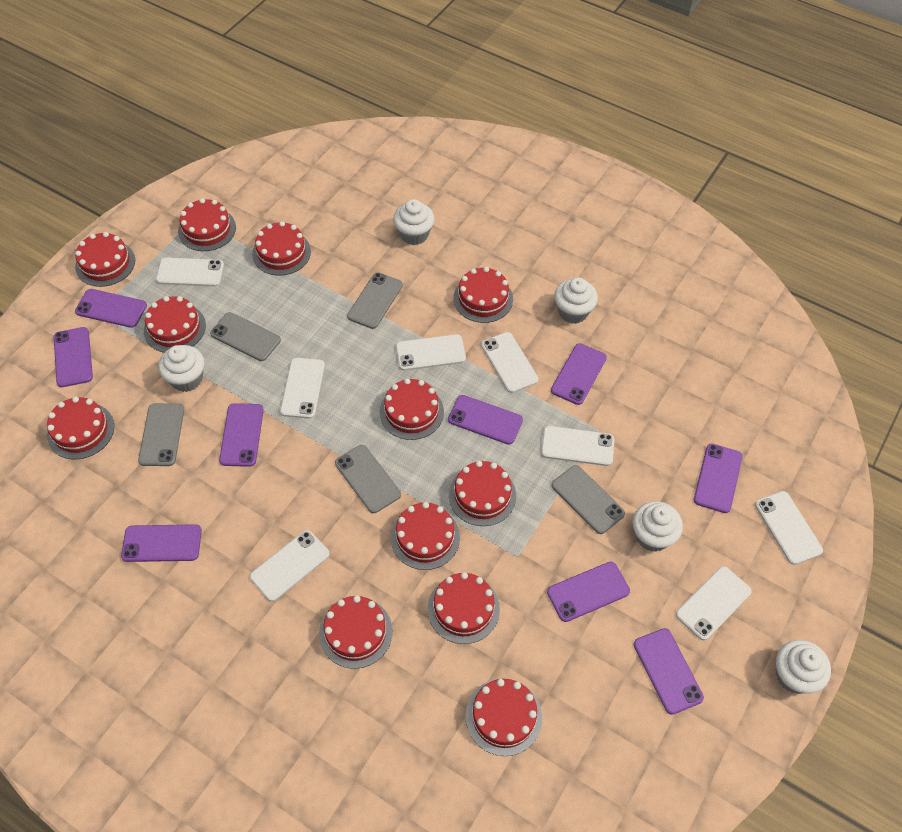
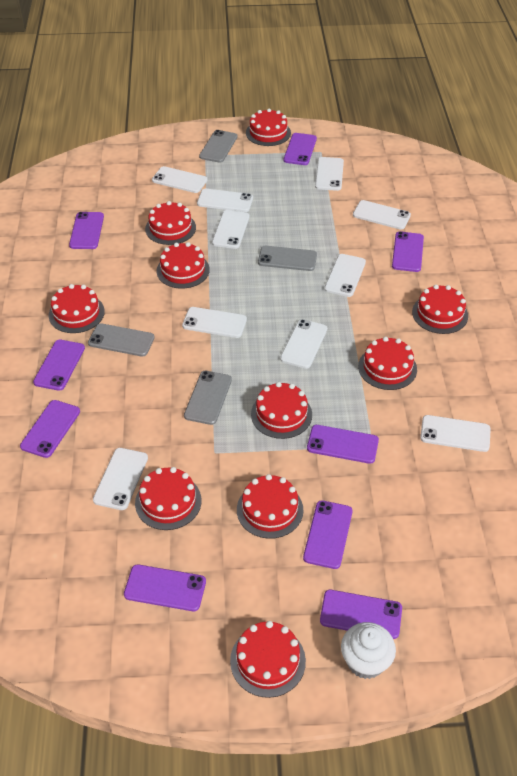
grey phone: 5 -> 4
red cake: 12 -> 10
white cupcake: 5 -> 1
white phone: 8 -> 10

